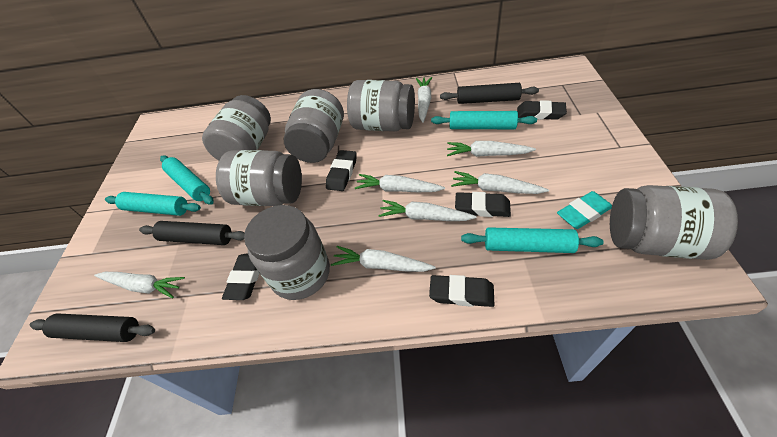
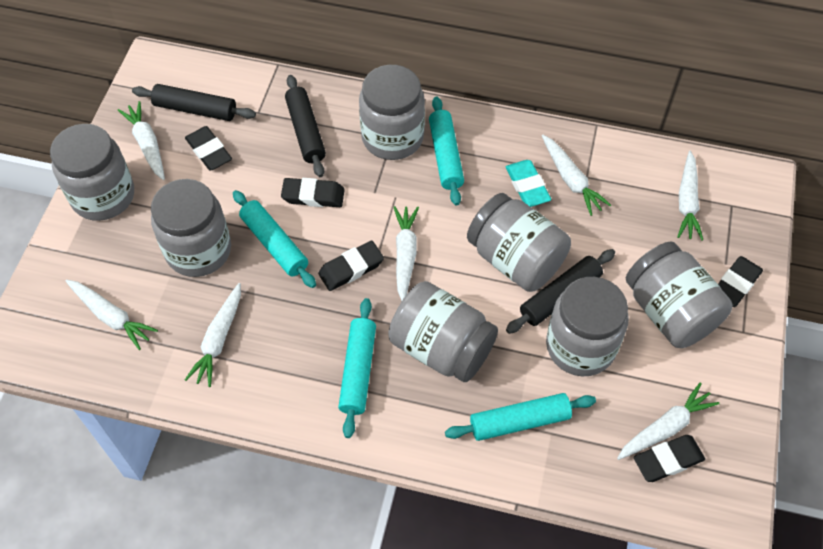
grey jar: 6 -> 7

